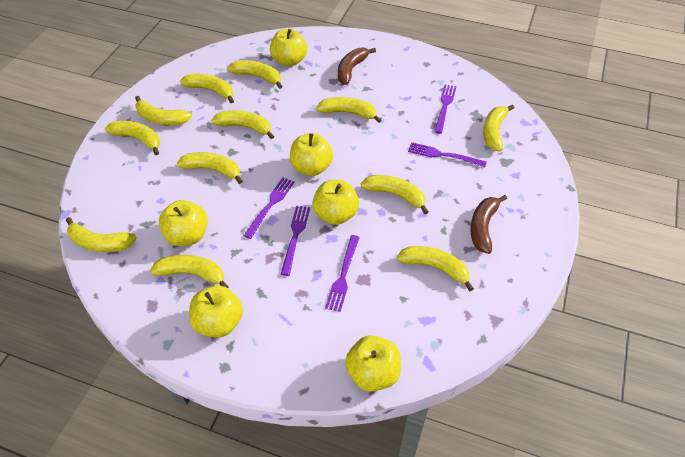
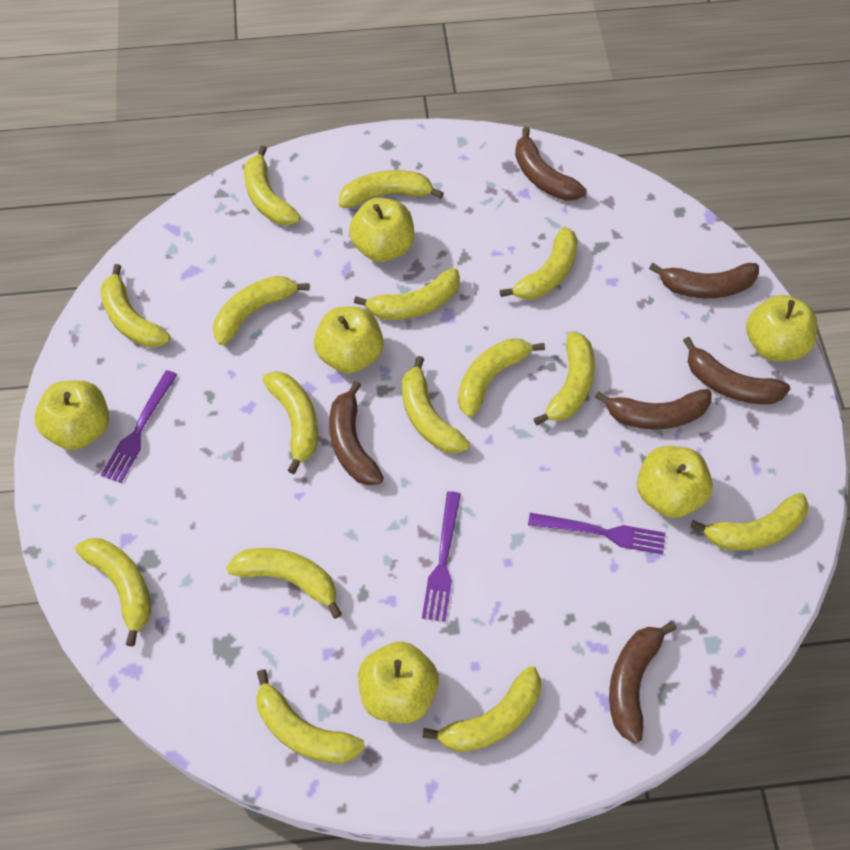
brown banana: 2 -> 6
purple fork: 5 -> 3
yellow banana: 12 -> 15

